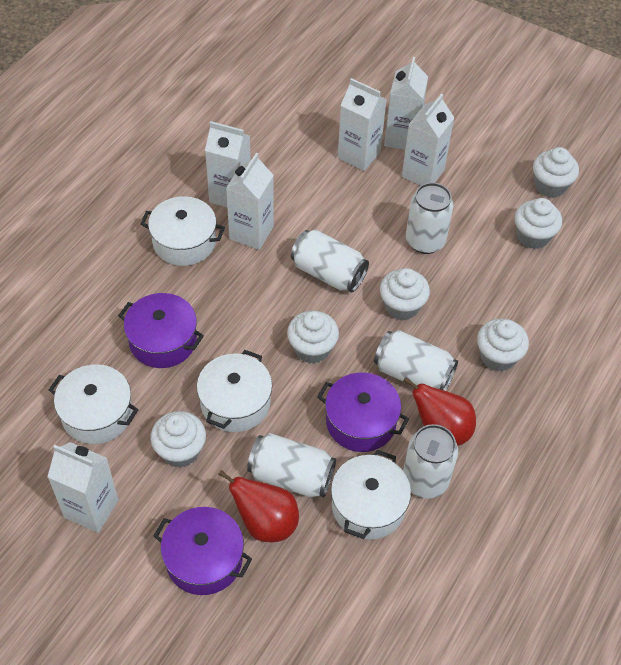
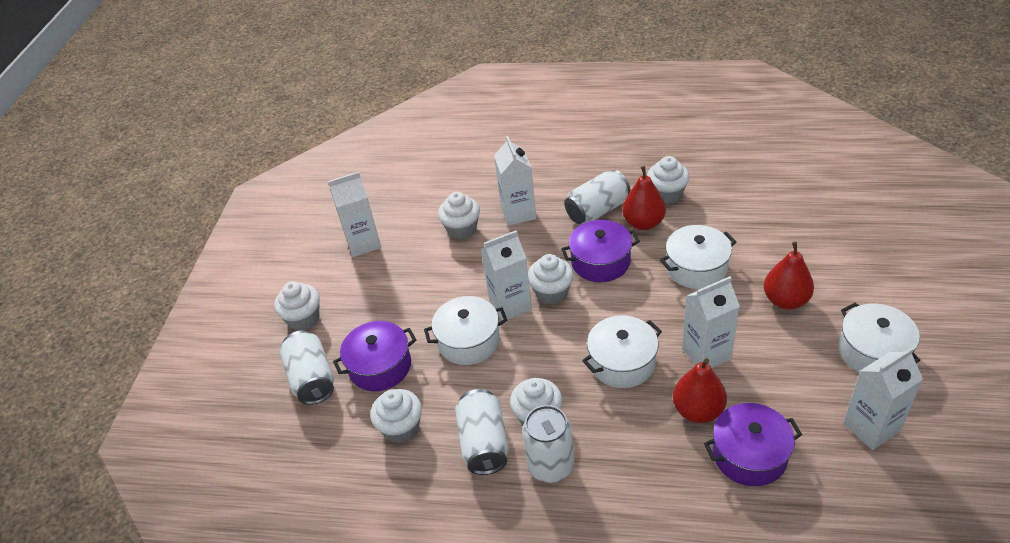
red pear: 2 -> 3
white can: 5 -> 4
white carton: 6 -> 5

